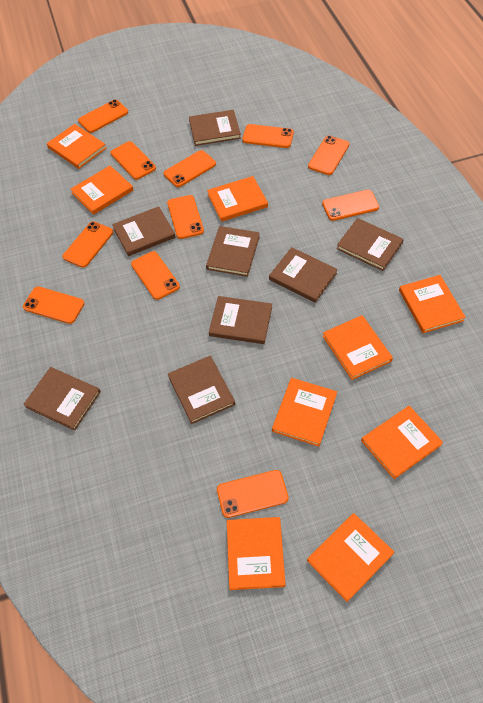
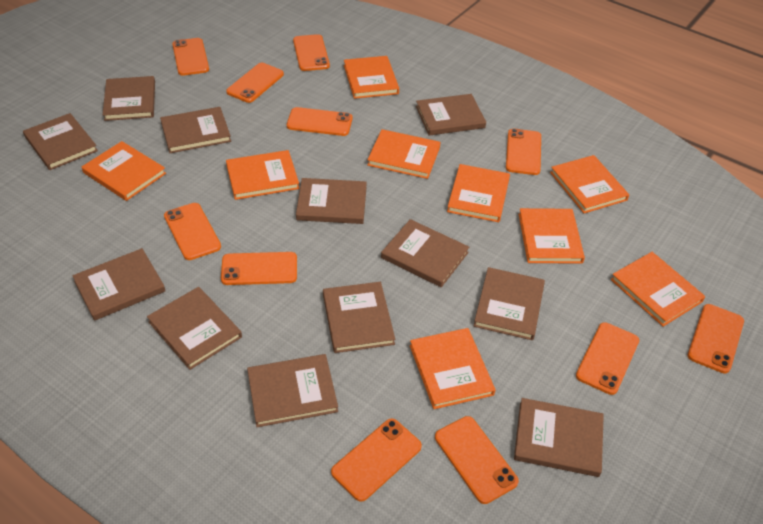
brown book: 8 -> 12

